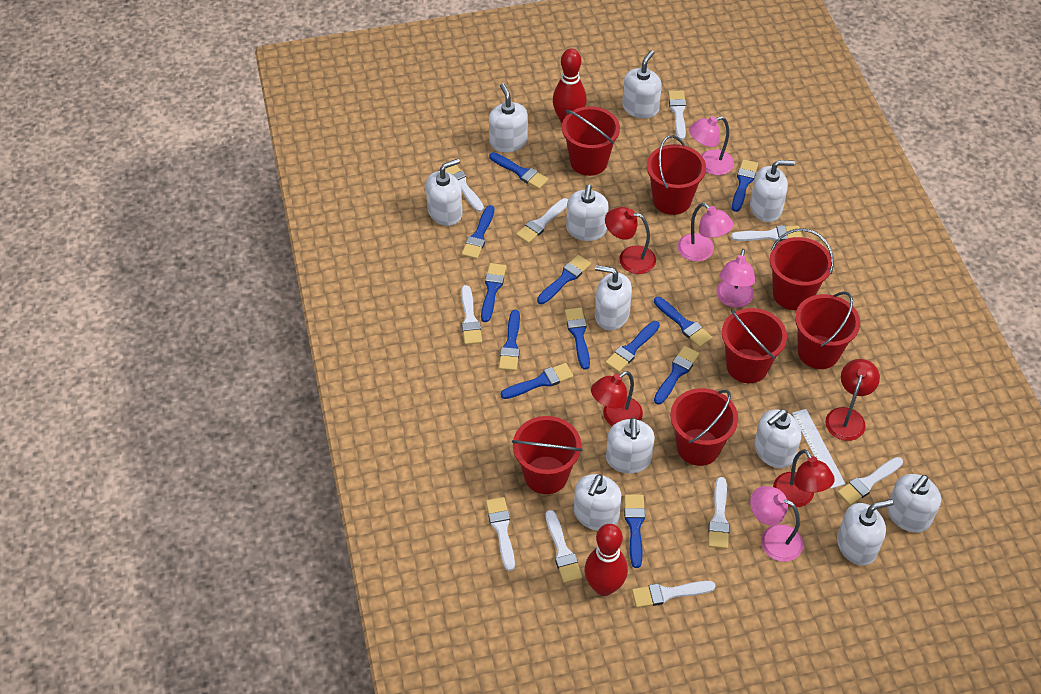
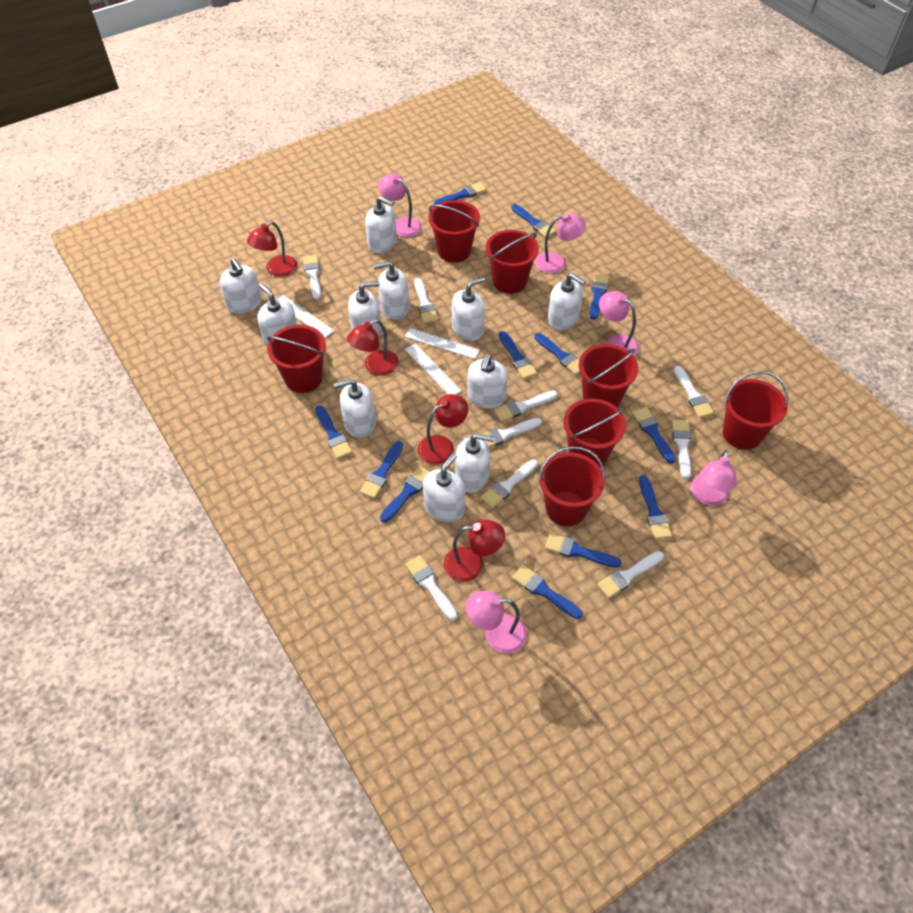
pink lamp: 4 -> 5
red bowling pin: 2 -> 0
white brush: 10 -> 9
white ruler: 1 -> 3

